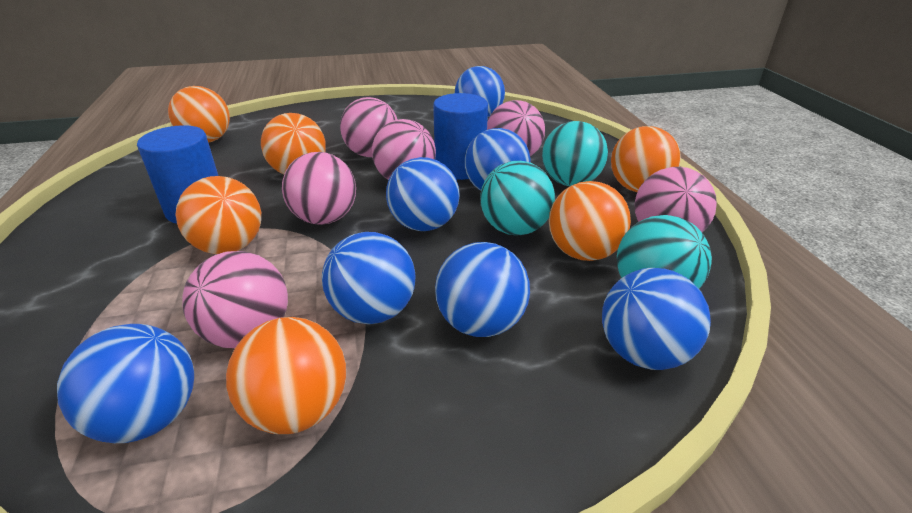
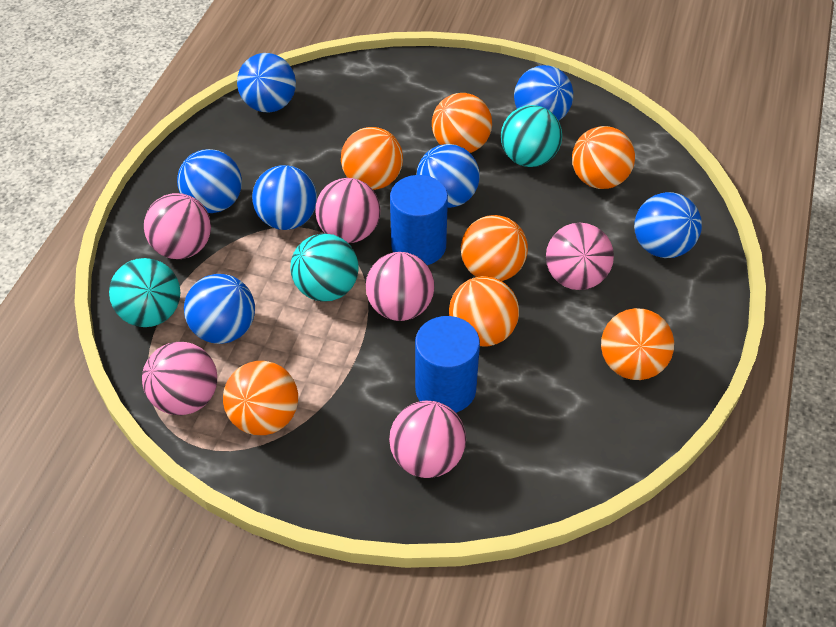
orange ball: 6 -> 7

